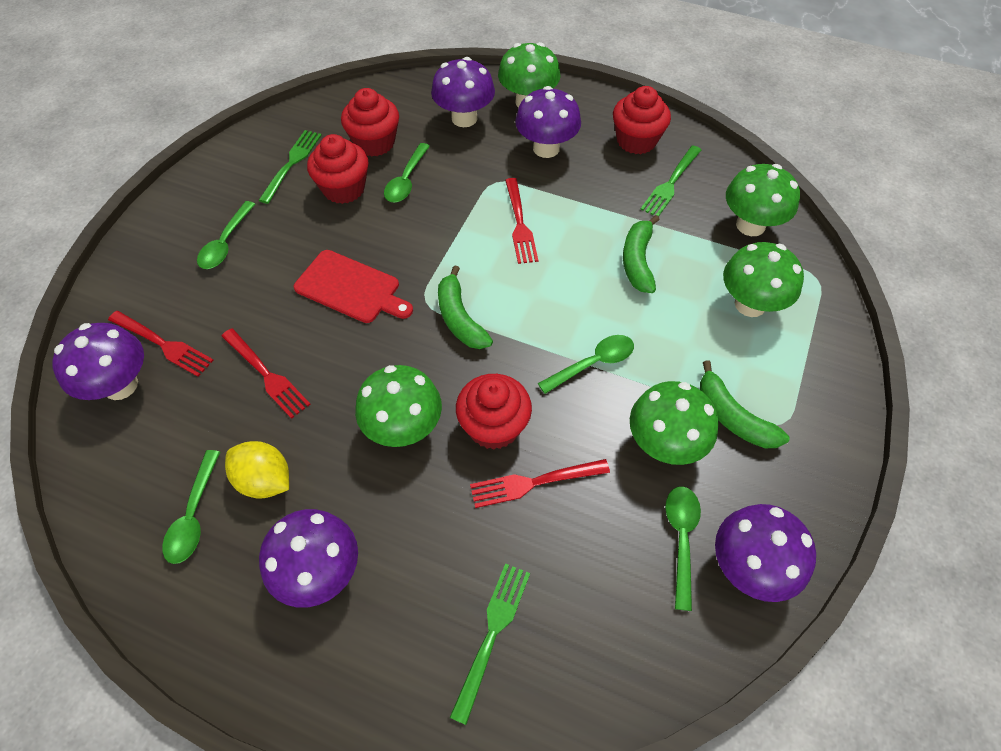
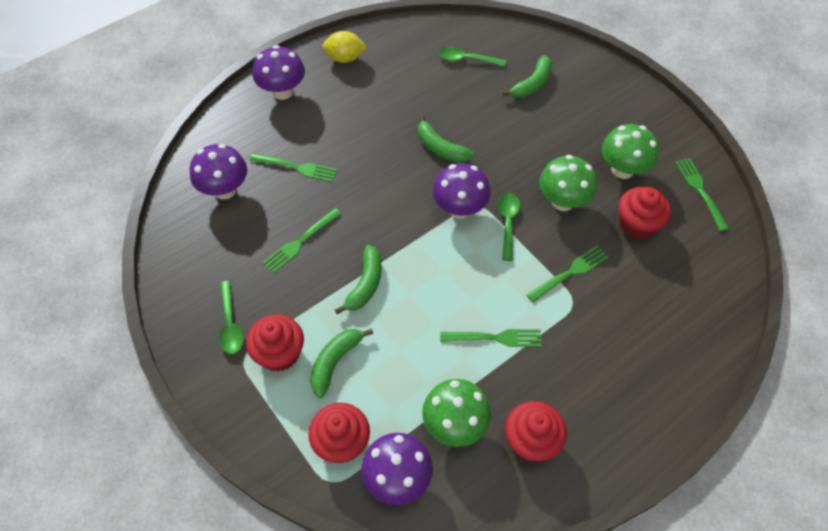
green banana: 3 -> 4
green fork: 3 -> 5
green mushroom: 5 -> 3
green spoon: 5 -> 3
purple mushroom: 5 -> 4
red cutting board: 1 -> 0
red fork: 4 -> 0

